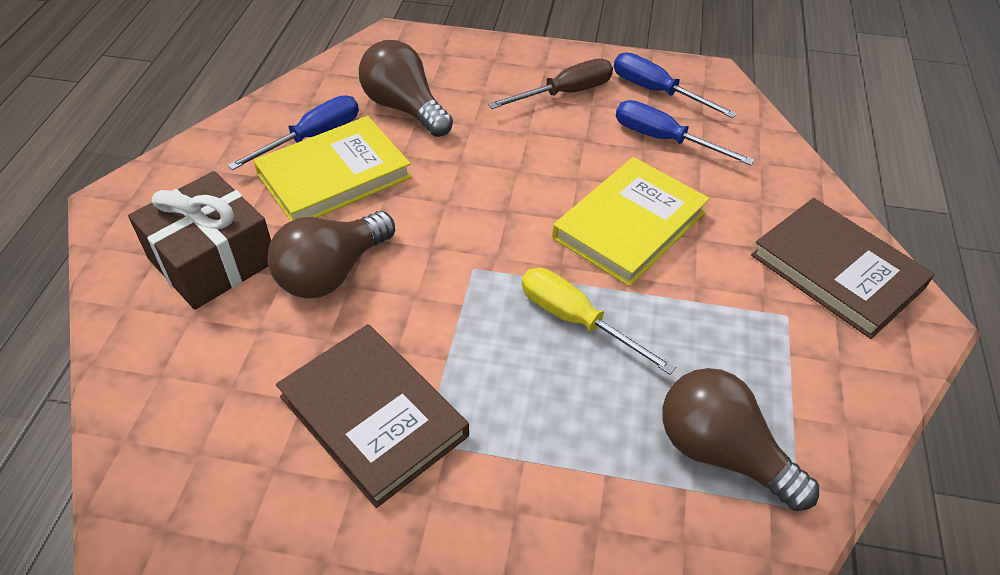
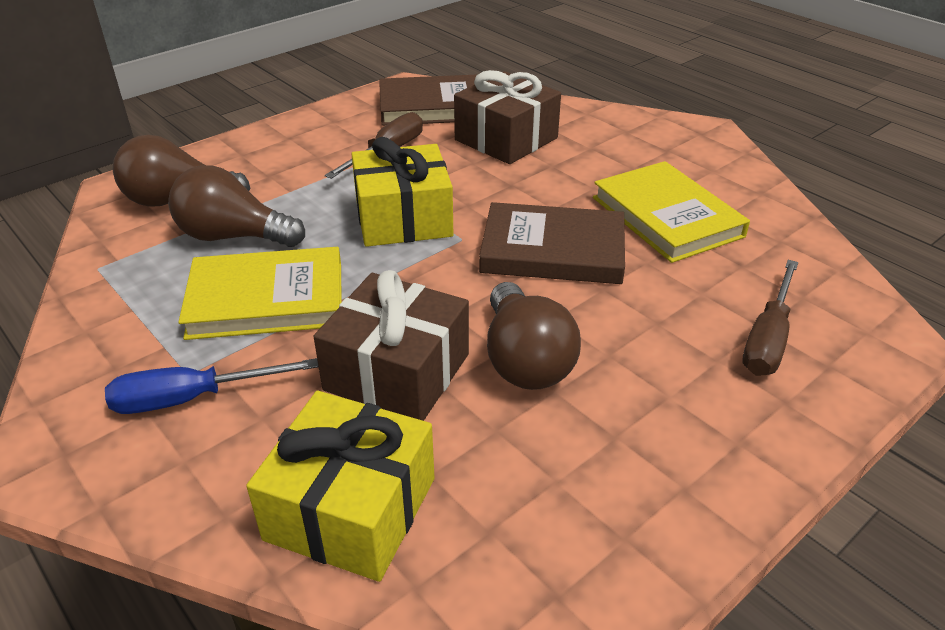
blue screwdriver: 3 -> 1
brown gift: 1 -> 2
brown screwdriver: 1 -> 2
yellow gift: 0 -> 2
yellow screwdriver: 1 -> 0

